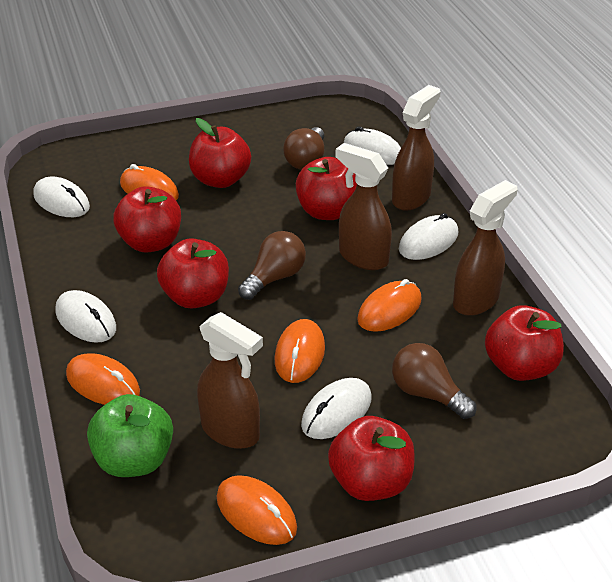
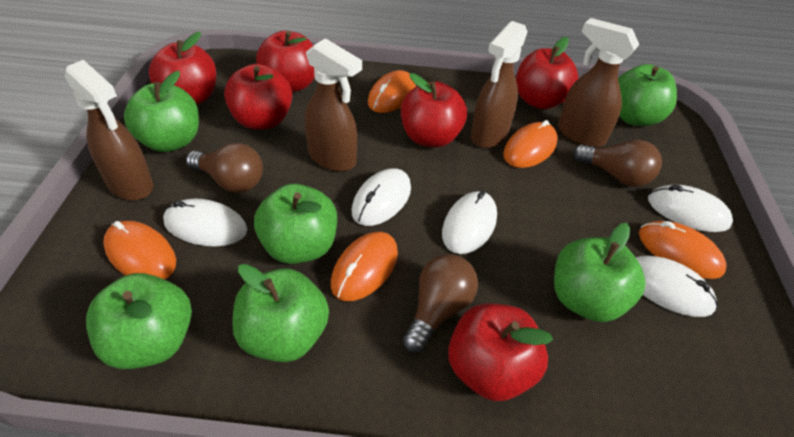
green apple: 1 -> 6

